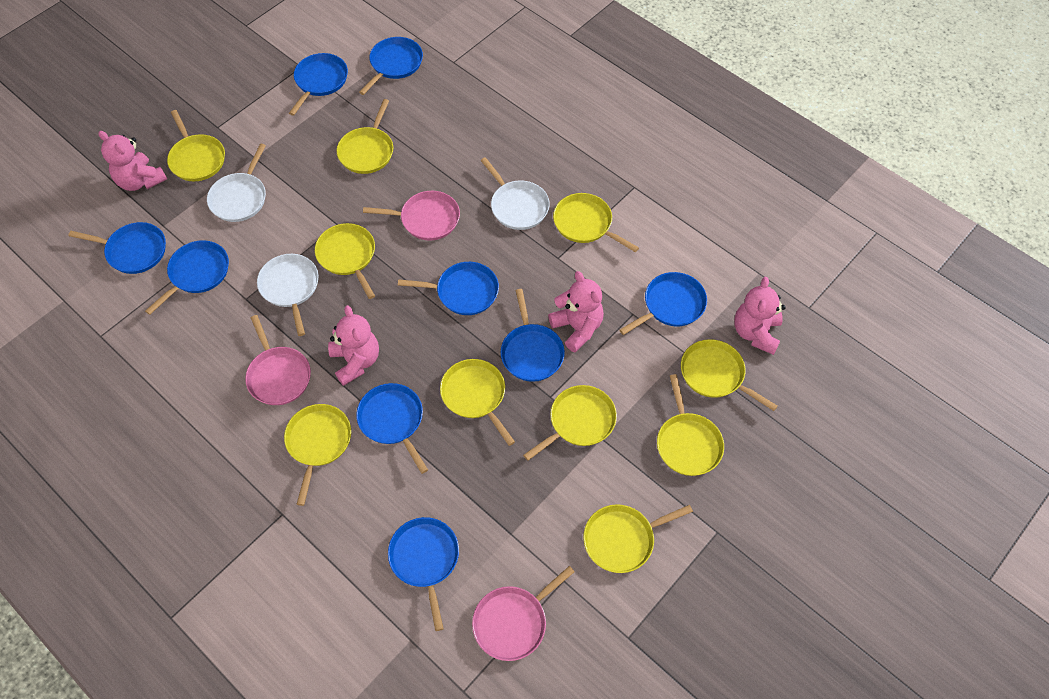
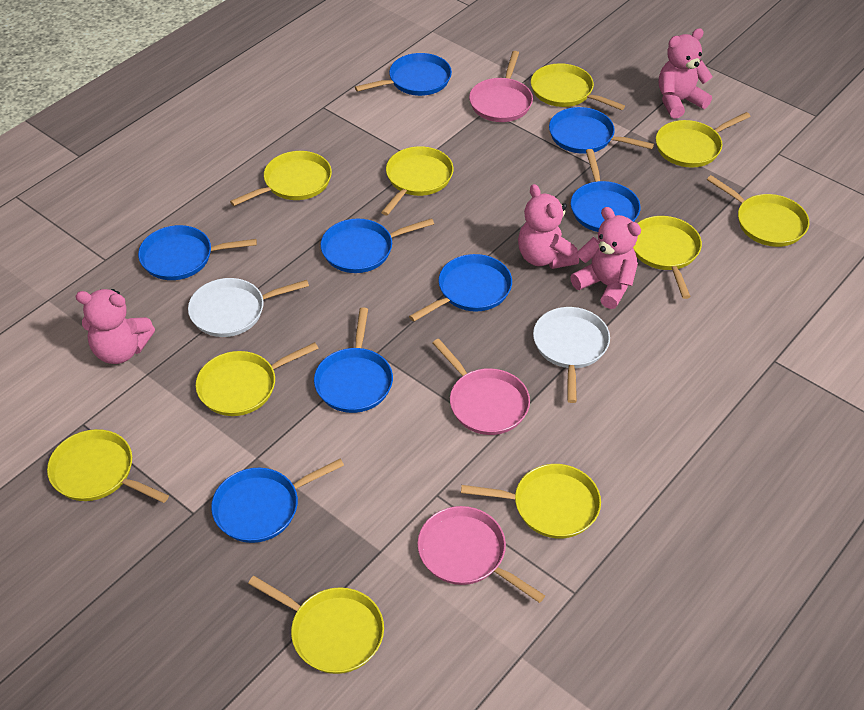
blue pan: 9 -> 8
white pan: 3 -> 2

